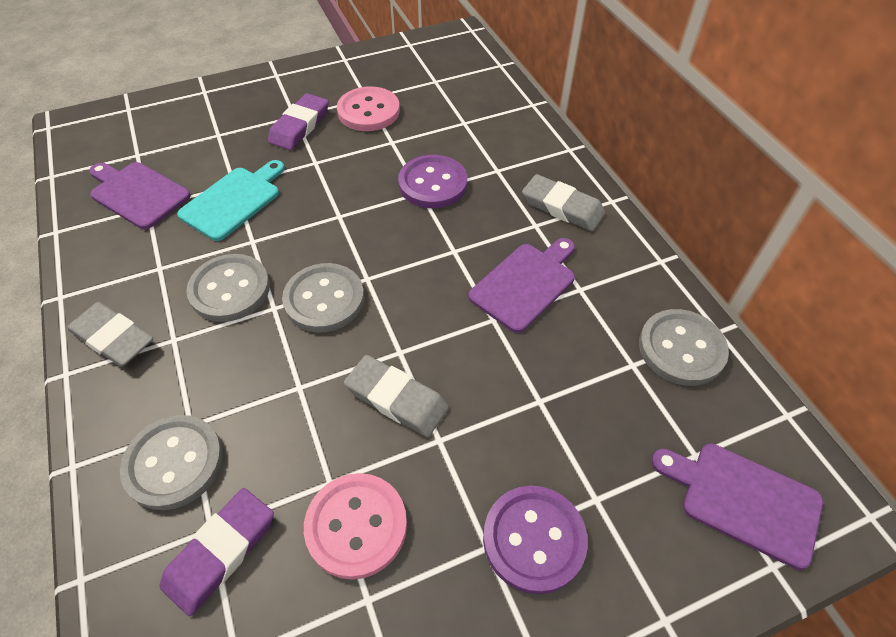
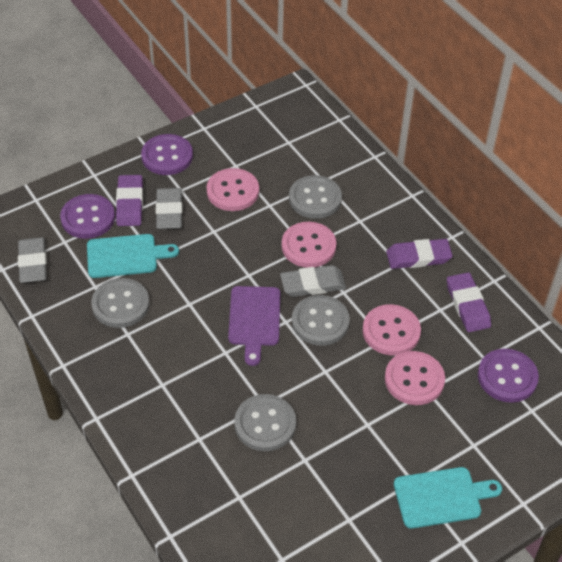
pink button: 2 -> 4
purple button: 2 -> 3
purple cutting board: 3 -> 1
purple eraser: 2 -> 3
turquoise cutting board: 1 -> 2

